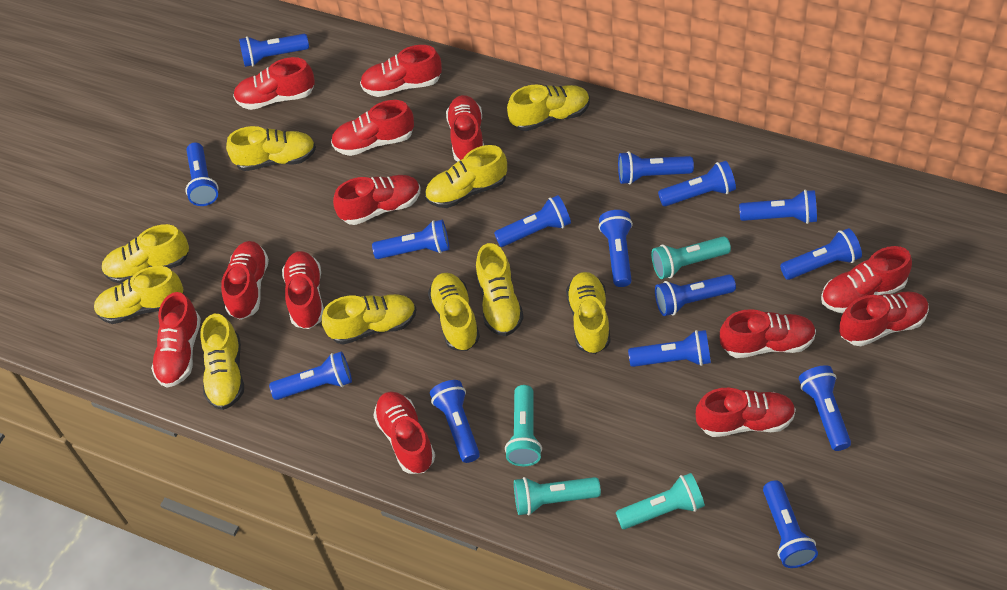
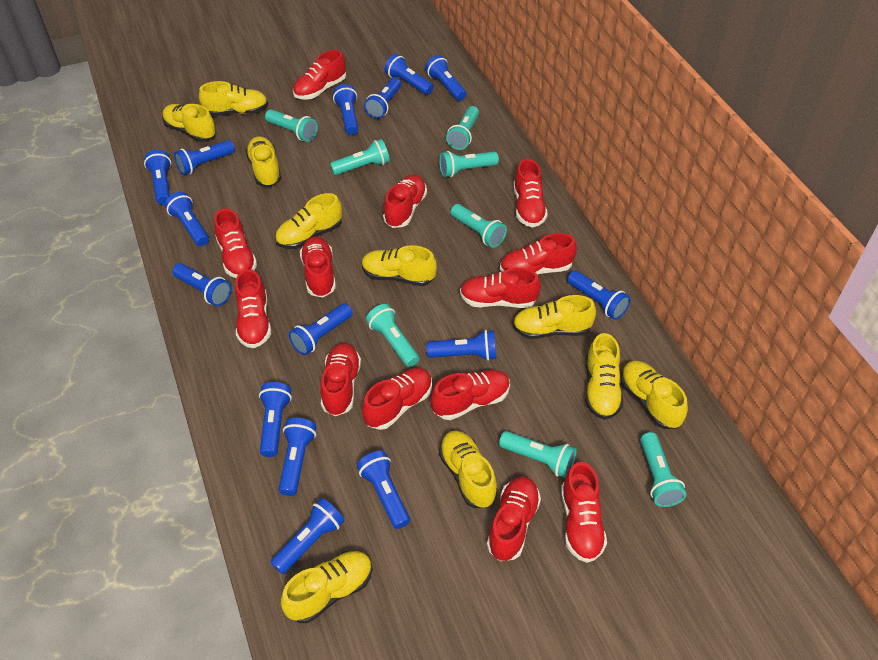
turquoise flashlight: 4 -> 8

